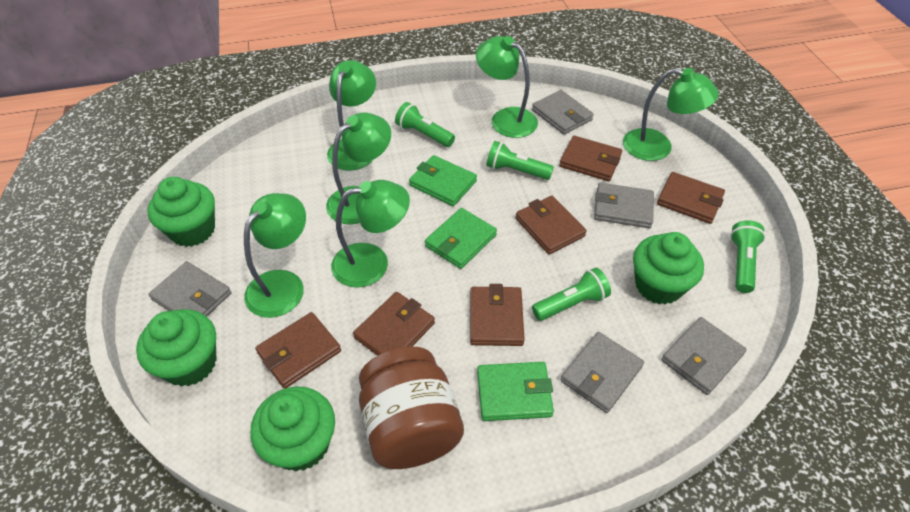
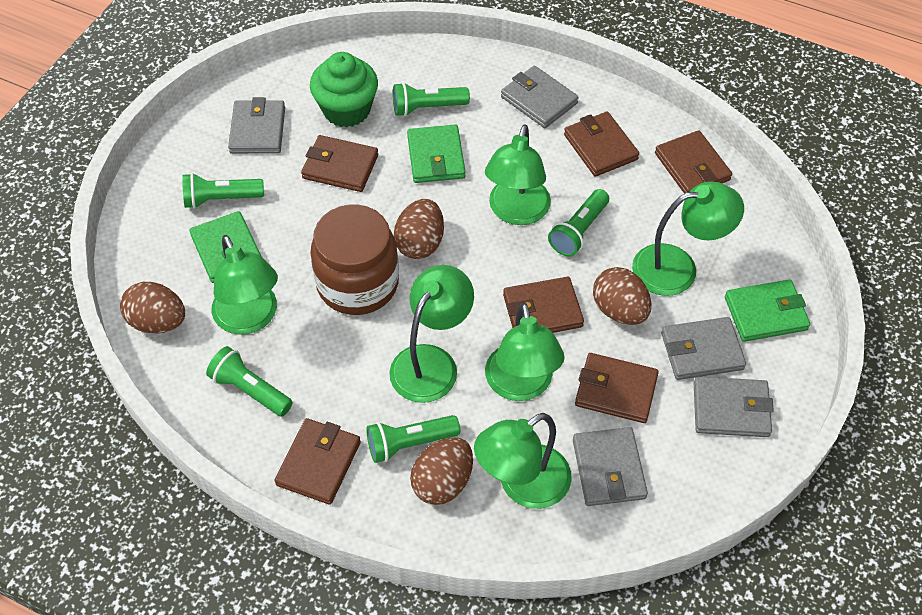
brown egg: 0 -> 4
green cupcake: 4 -> 1
green flashlight: 4 -> 5

